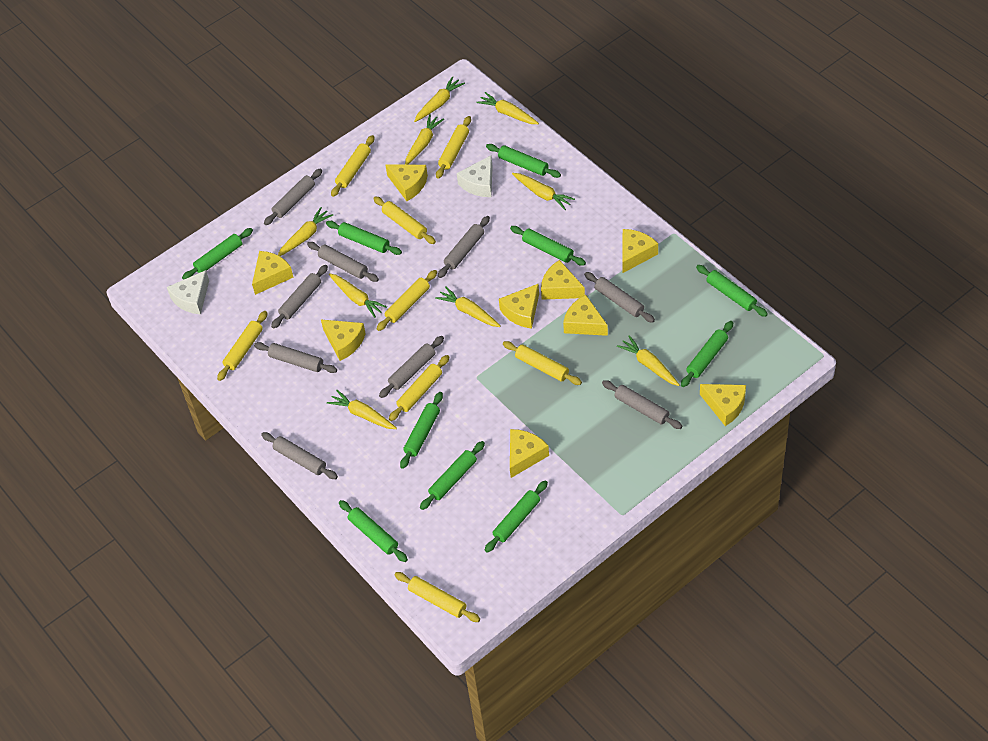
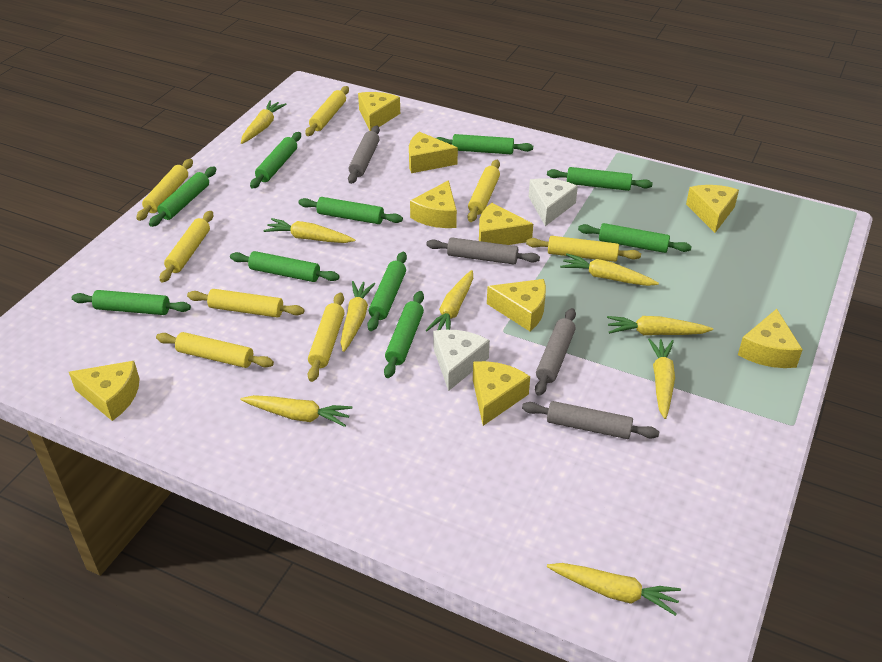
grey rolling pin: 9 -> 4

